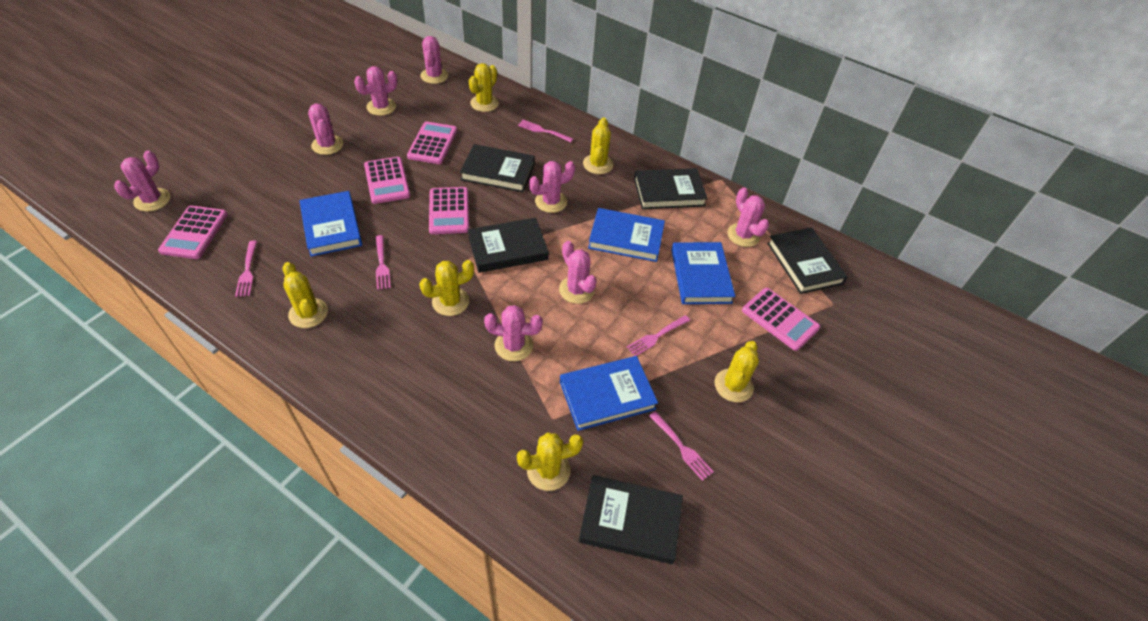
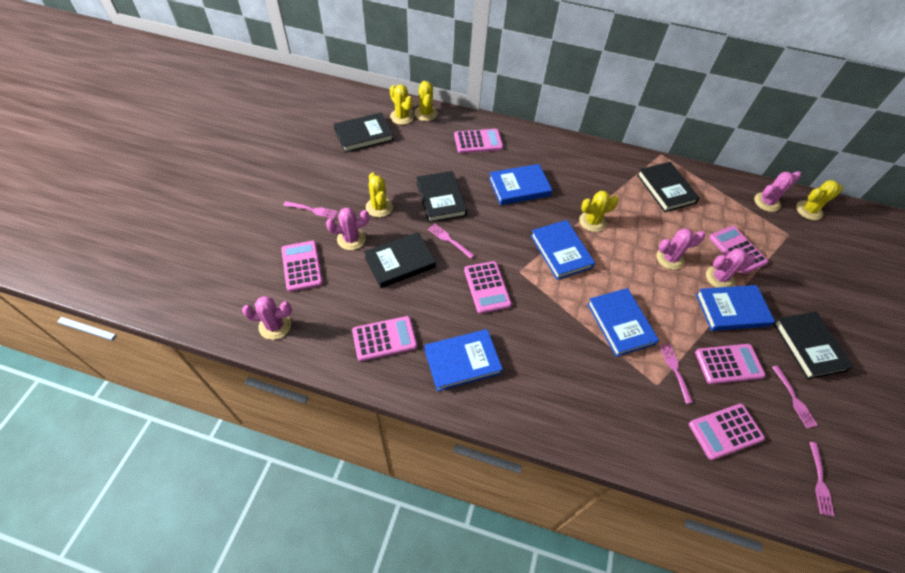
blue book: 4 -> 5
pink cactus: 8 -> 5
pink calculator: 5 -> 7
yellow cactus: 6 -> 5

